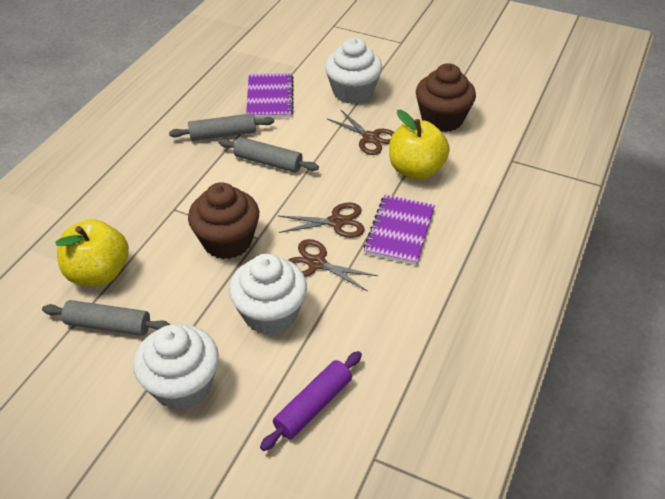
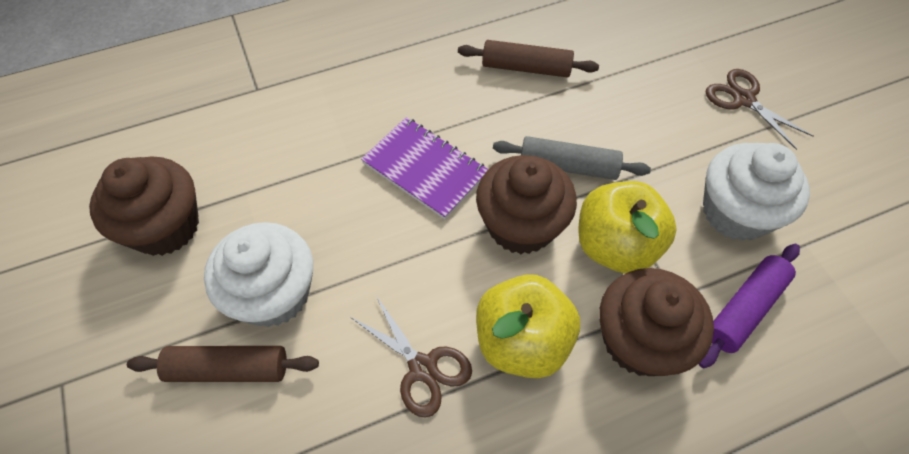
brown cupcake: 2 -> 3
brown rolling pin: 0 -> 2
brown scissors: 3 -> 2
grey rolling pin: 3 -> 1
purple notebook: 2 -> 1
white cupcake: 3 -> 2

